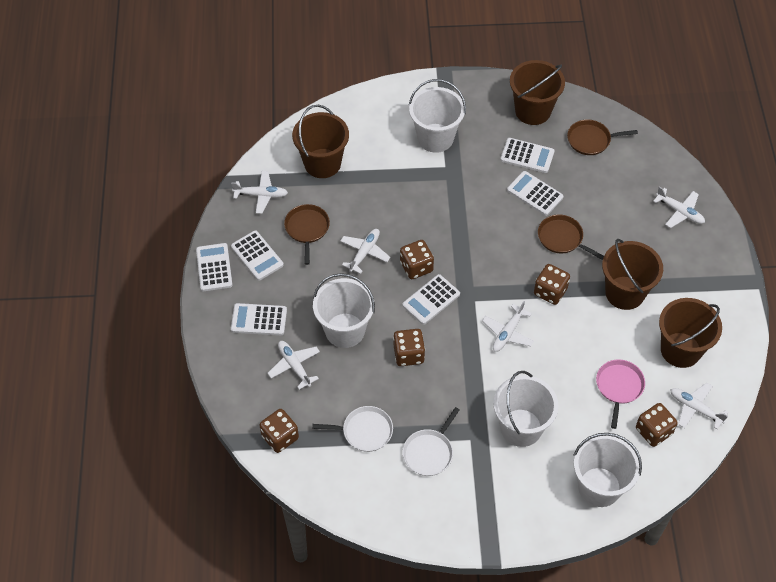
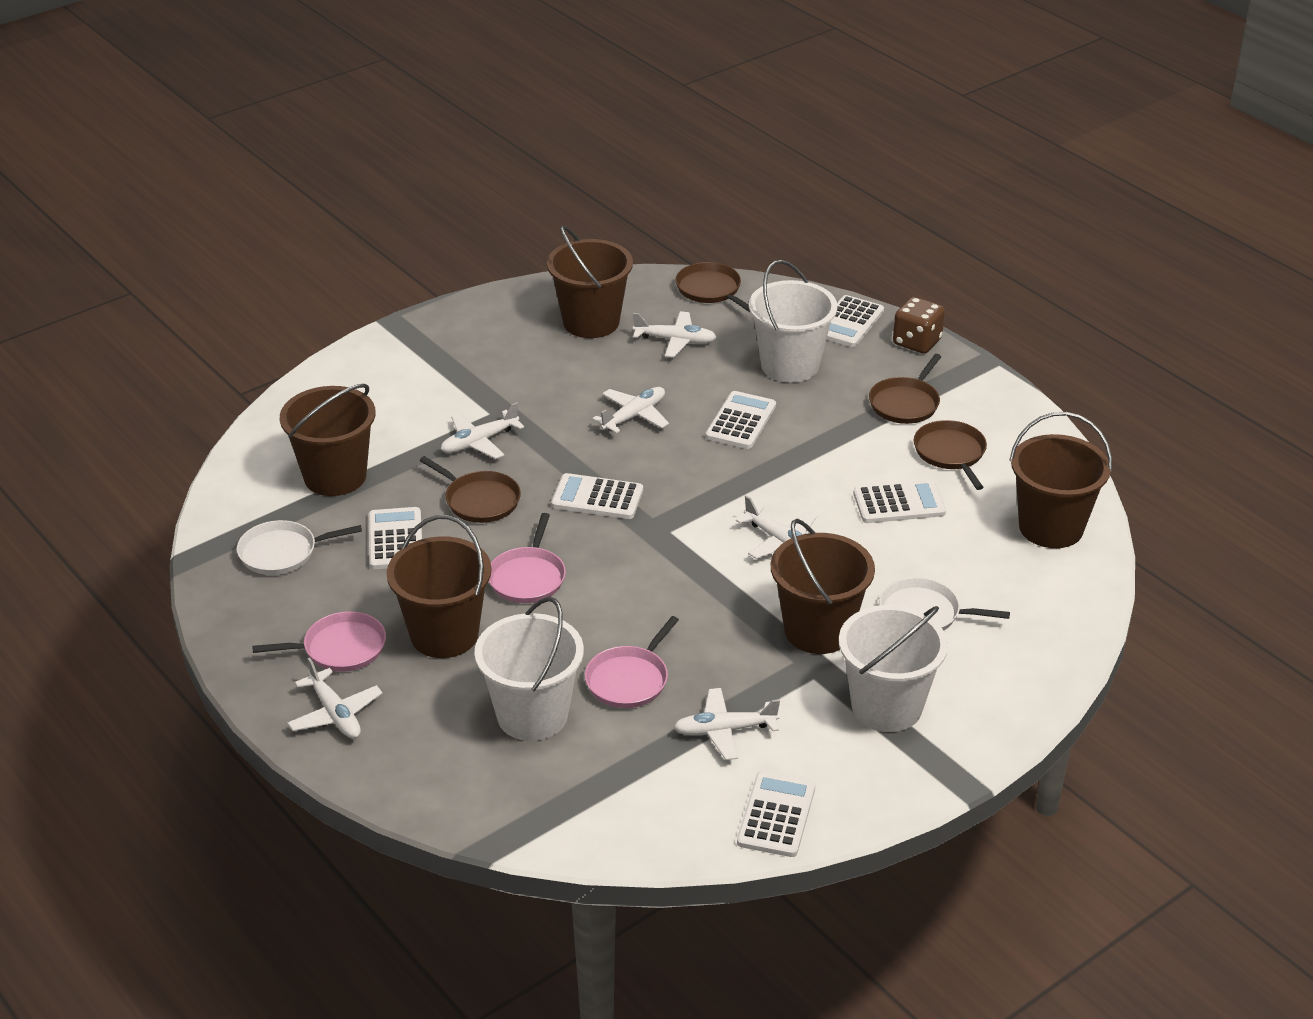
brown bucket: 4 -> 5
brown dice: 5 -> 1
brown pan: 3 -> 4
pink pan: 1 -> 3
white bucket: 4 -> 3

